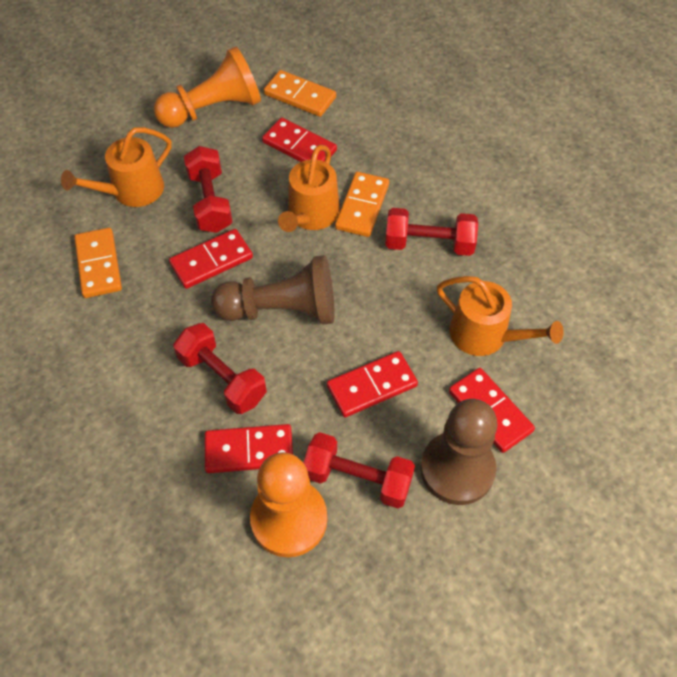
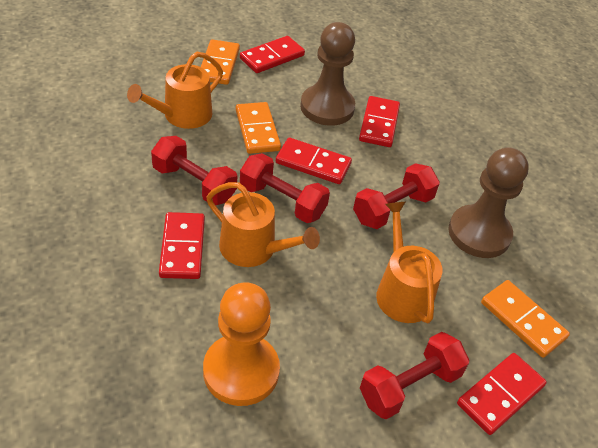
orange pawn: 2 -> 1

